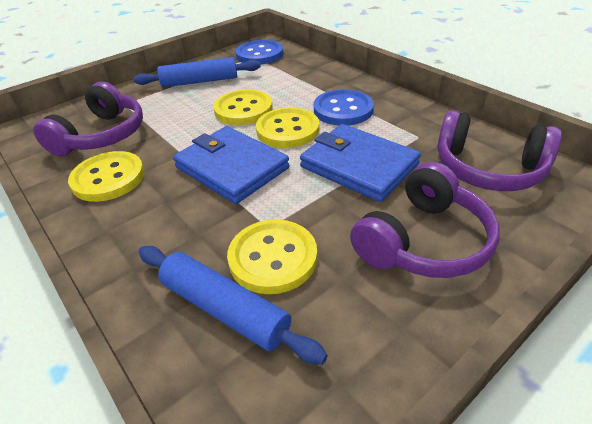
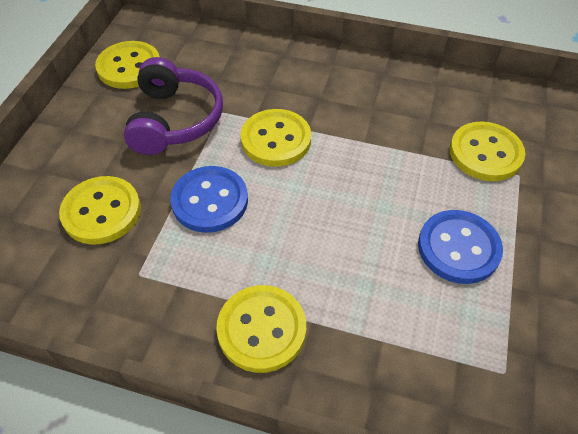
blue rolling pin: 2 -> 0
blue wallet: 2 -> 0
purple headphones: 3 -> 1
yellow button: 4 -> 5

